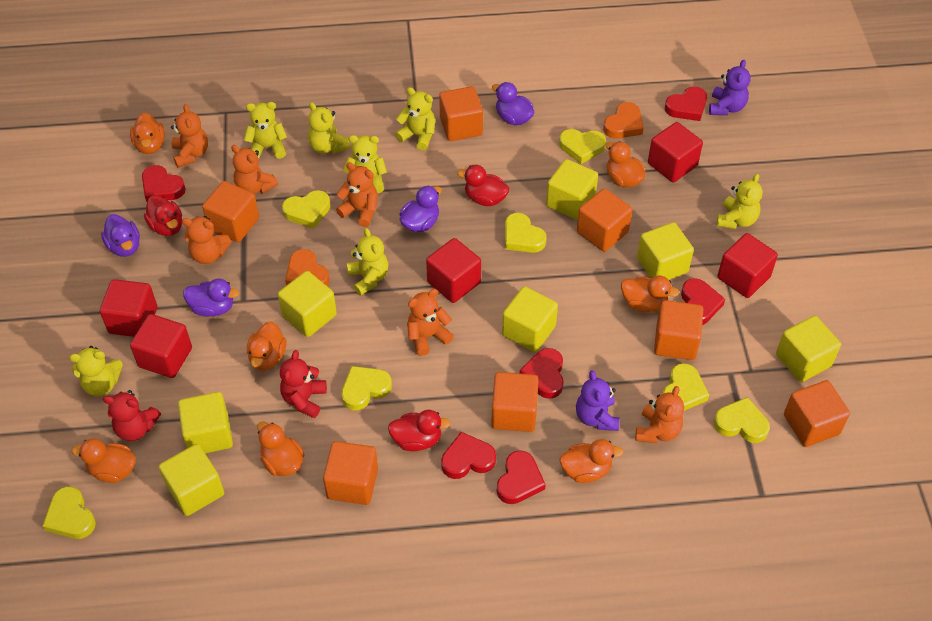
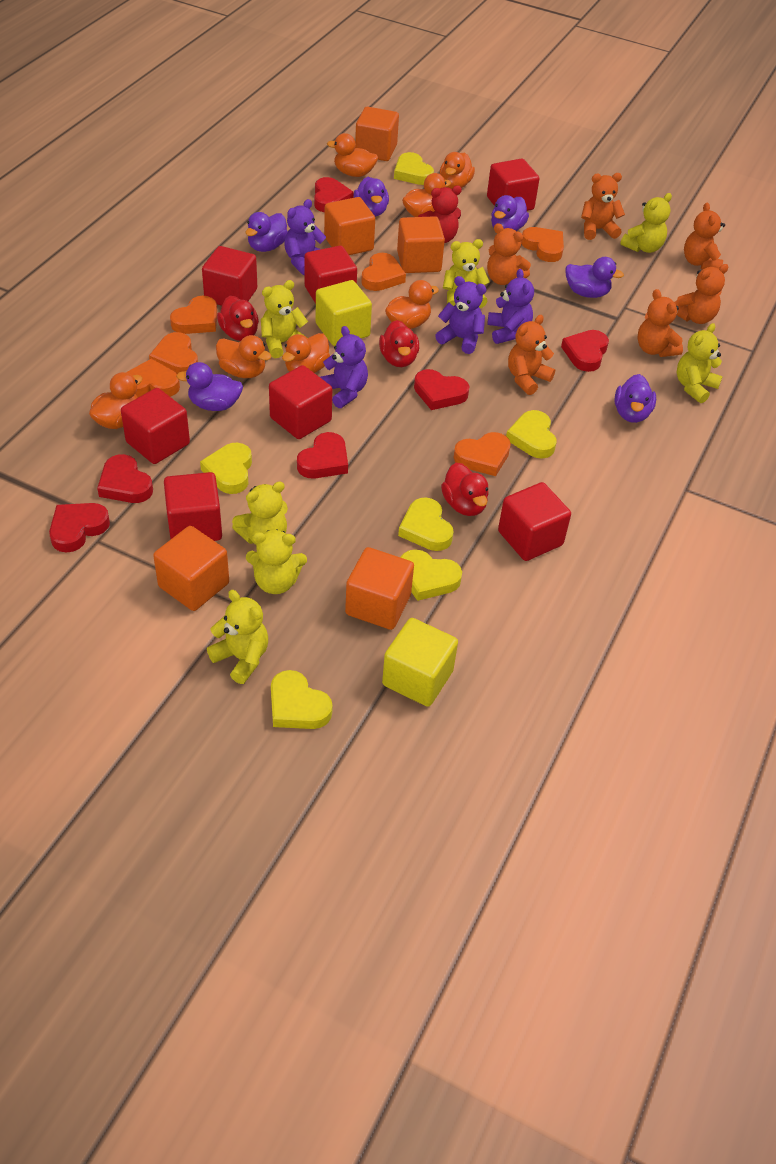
orange cube: 7 -> 5
orange heart: 2 -> 6
purple duck: 4 -> 6
purple teddy bear: 2 -> 4
red cube: 5 -> 7
red teddy bear: 2 -> 1
yellow cube: 7 -> 2
yellow heart: 7 -> 6

